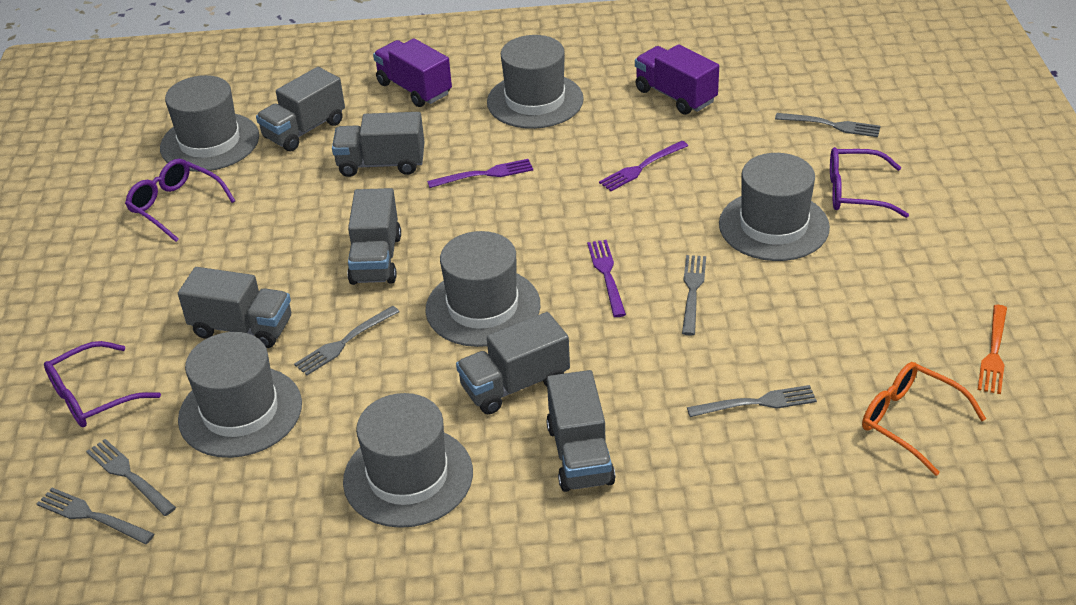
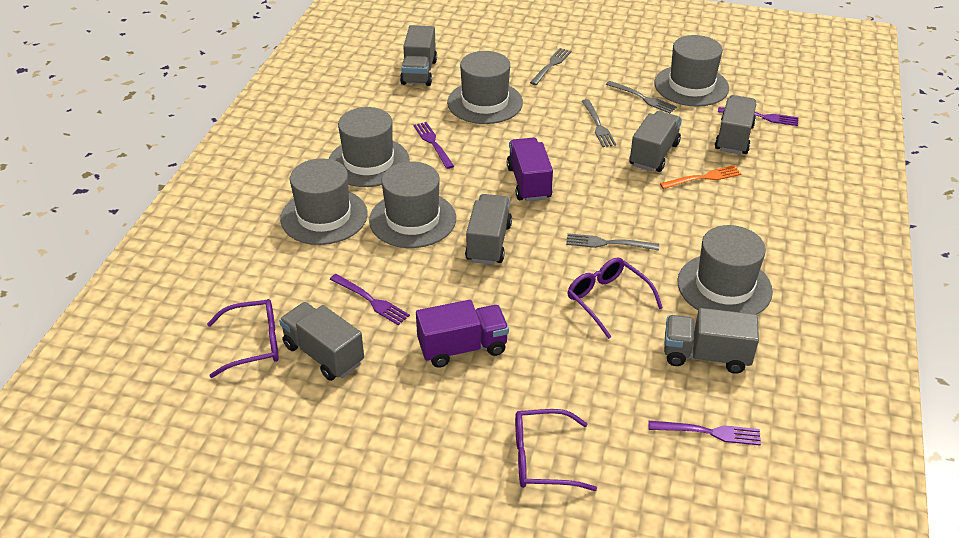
grey fork: 6 -> 4
orange glasses: 1 -> 0
purple fork: 3 -> 4

